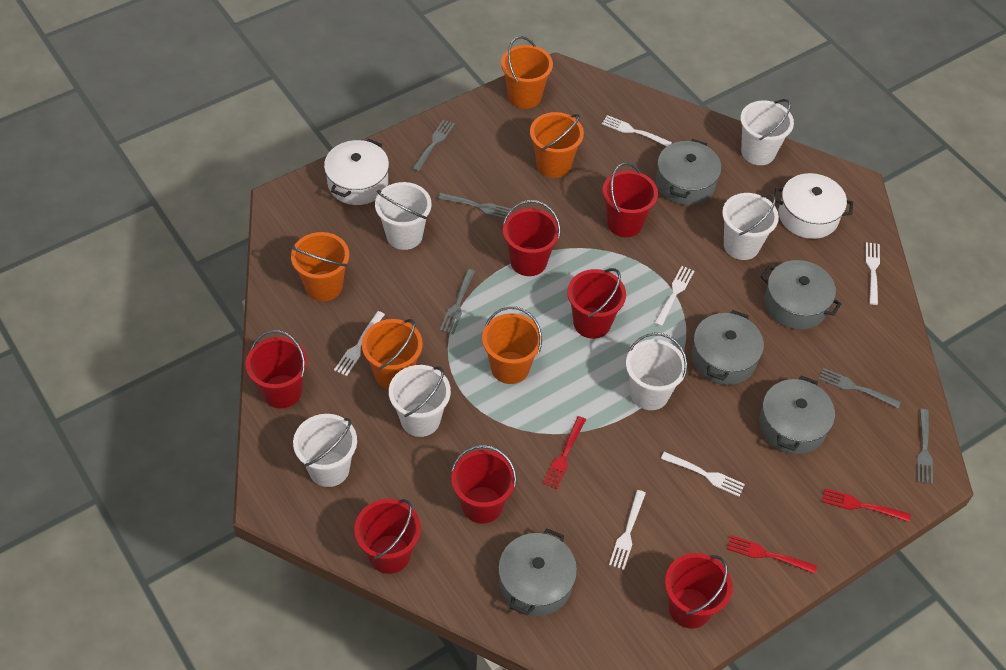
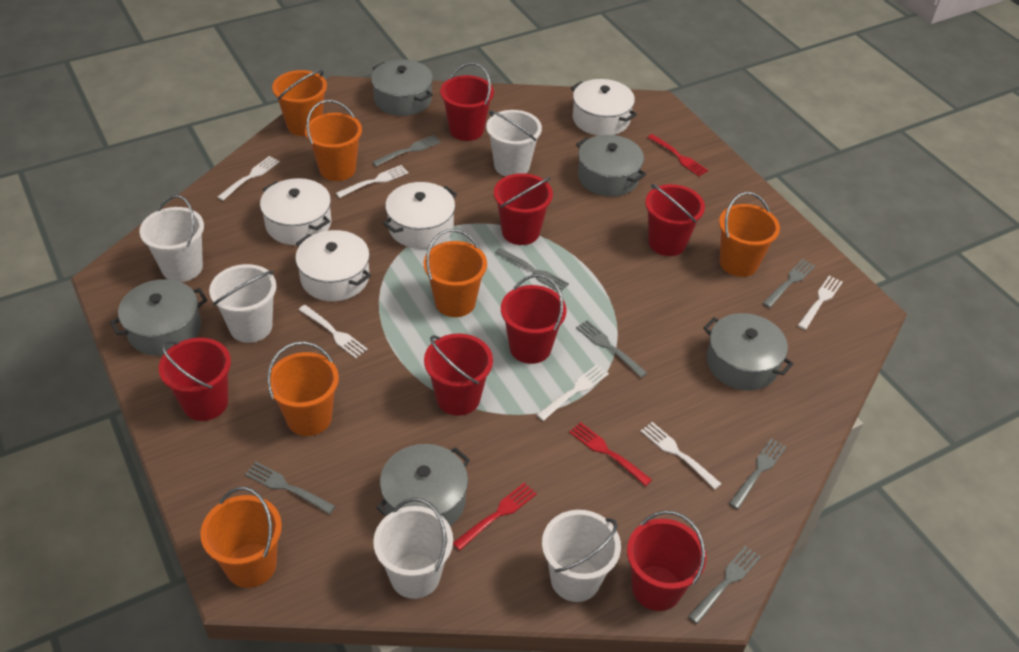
grey fork: 5 -> 7
orange bucket: 5 -> 6
white bucket: 6 -> 5
white pot: 2 -> 4

